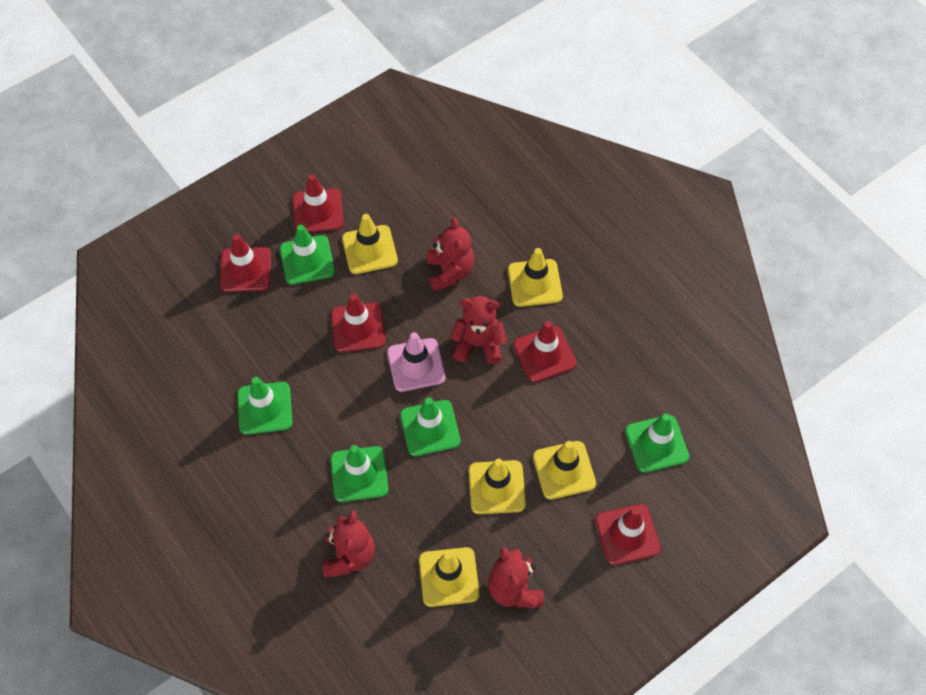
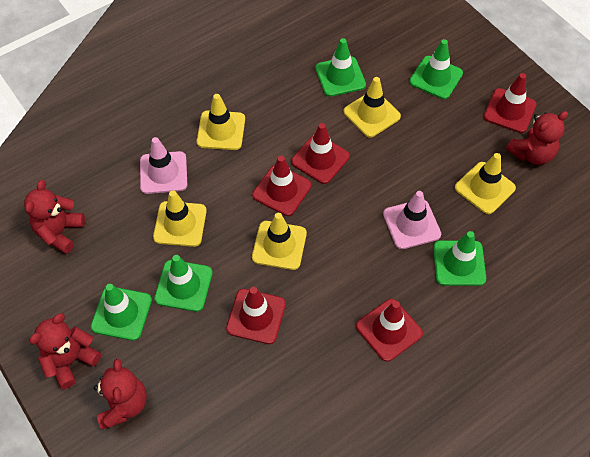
pink traffic cone: 1 -> 2

